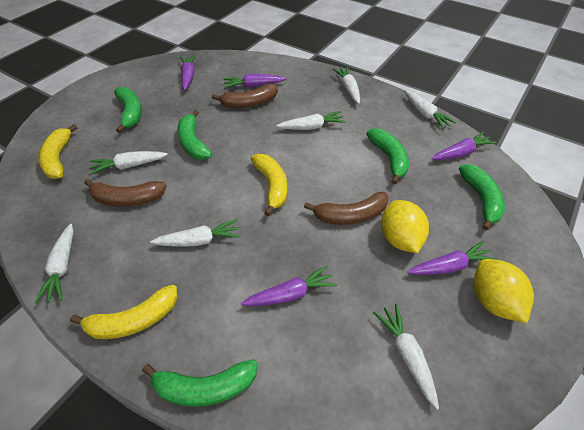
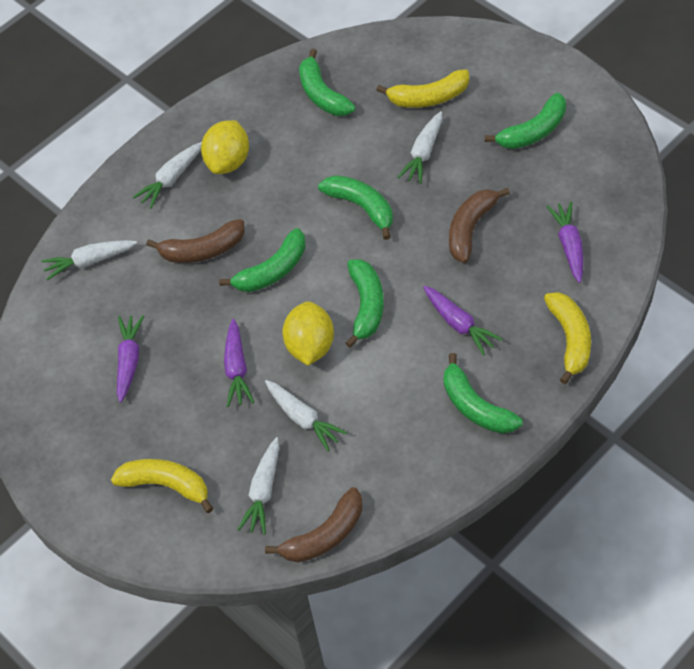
green banana: 5 -> 6
purple carrot: 5 -> 4
white carrot: 7 -> 5

